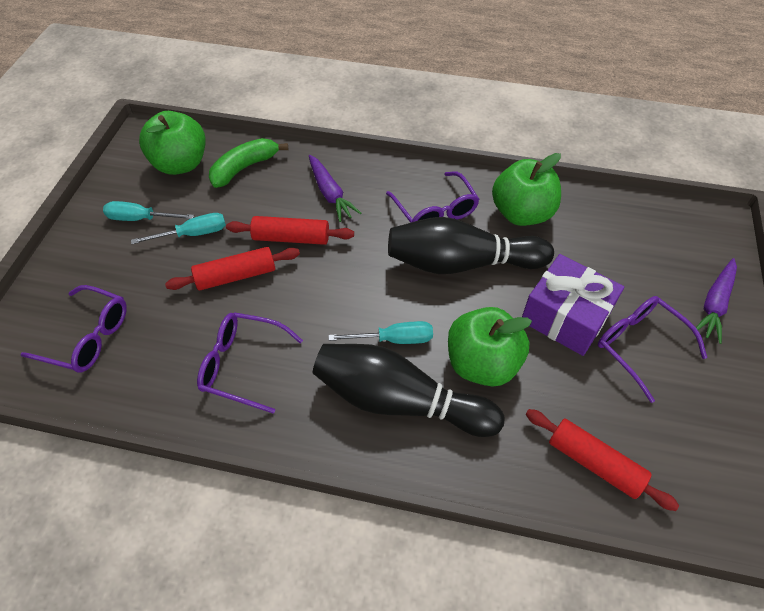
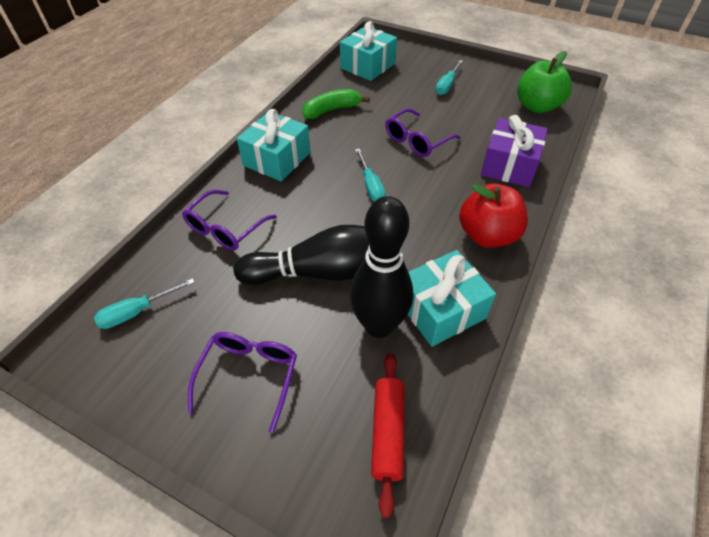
green apple: 3 -> 1
purple carrot: 2 -> 0
purple glasses: 4 -> 3
red apple: 0 -> 1
red rolling pin: 3 -> 1
turquoise gift: 0 -> 3

